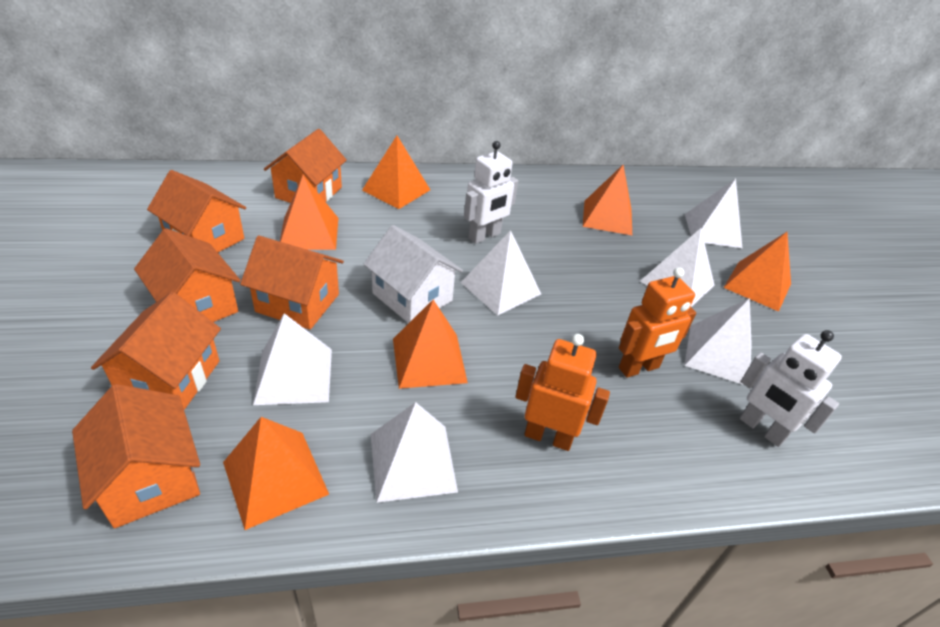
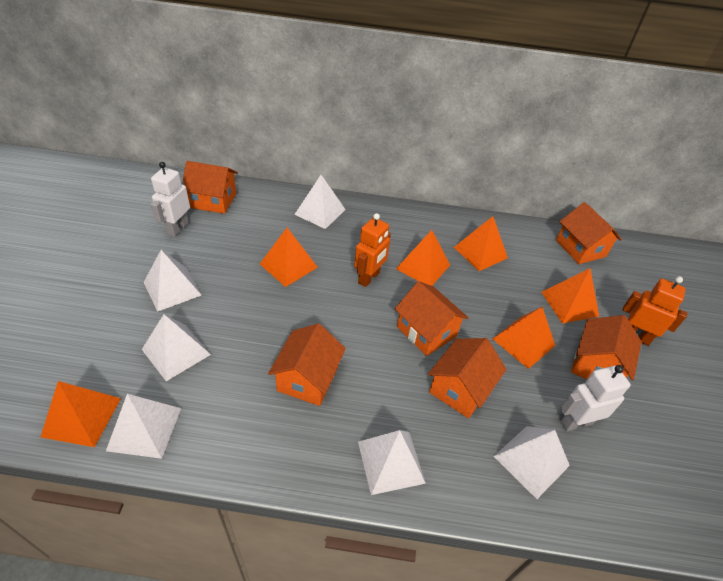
white house: 1 -> 0

